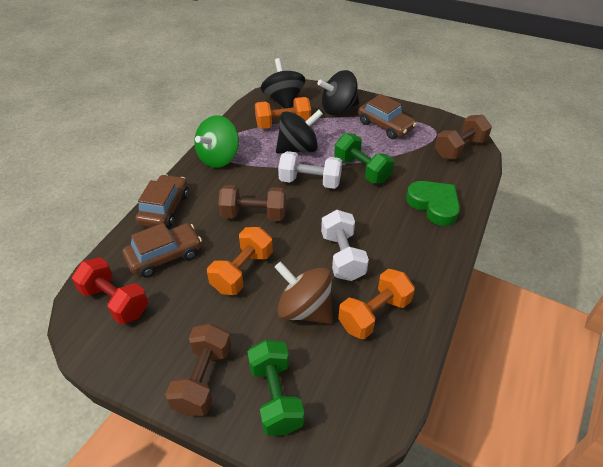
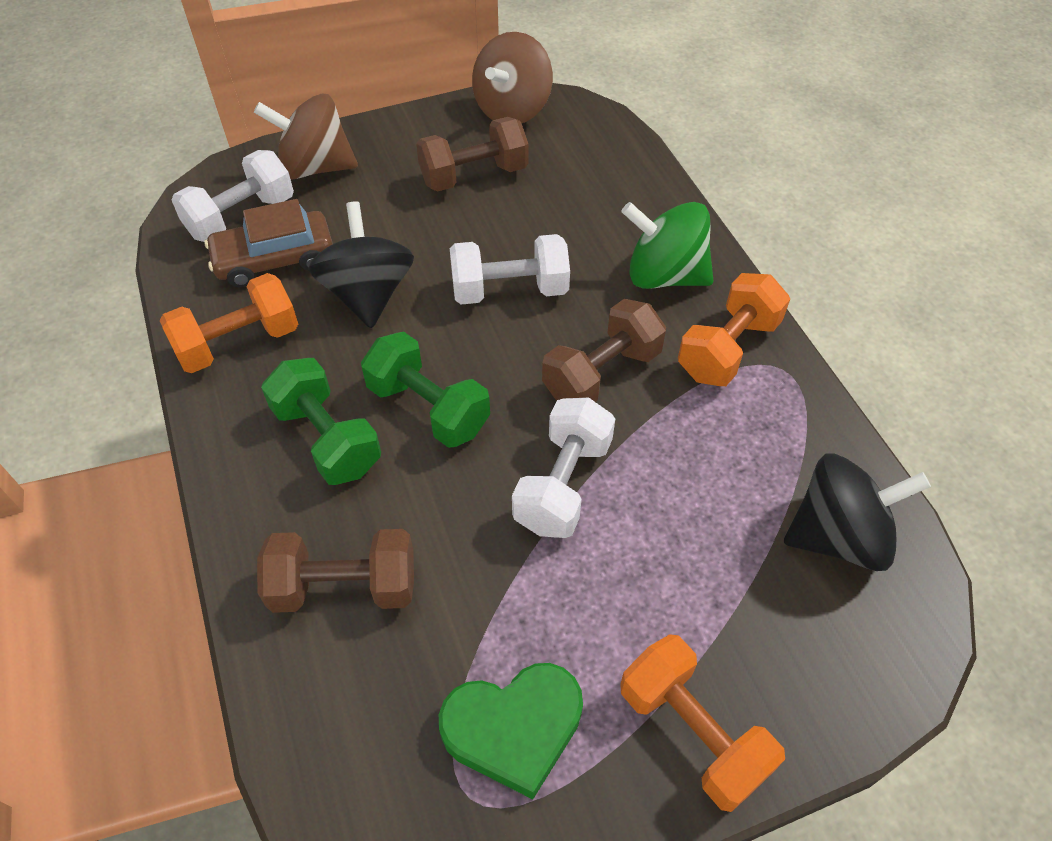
black spinning top: 3 -> 2
brown car: 3 -> 1
brown spinning top: 1 -> 2
red dumbbell: 1 -> 0
white dumbbell: 2 -> 3

